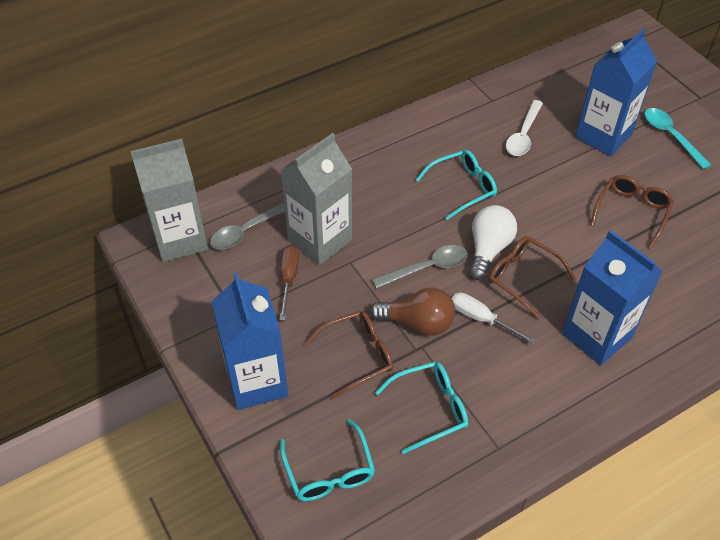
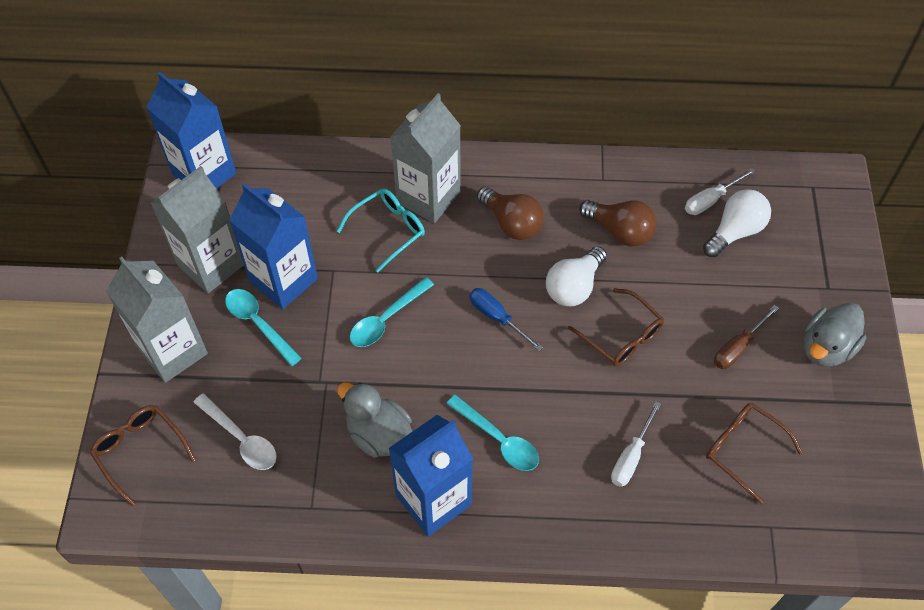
blue screwdriver: 0 -> 1
brown light bulb: 1 -> 2
grey carton: 2 -> 3
grey duck: 0 -> 2
grey spoon: 2 -> 0
turquoise glasses: 3 -> 1
turquoise spoon: 1 -> 3
white light bulb: 1 -> 2
white screwdriver: 1 -> 2

